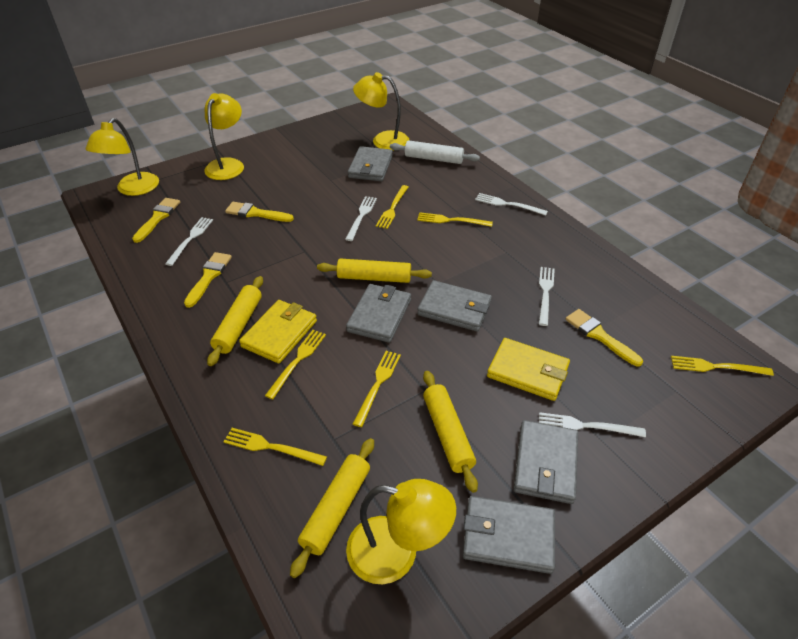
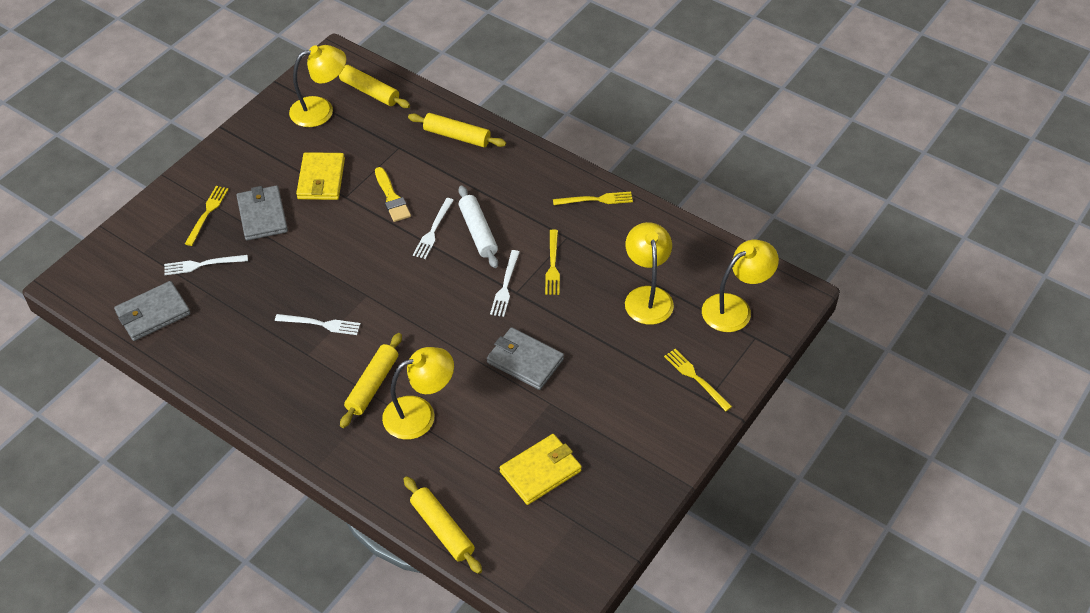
grey wallet: 5 -> 3
white fork: 5 -> 4
yellow brush: 4 -> 1
yellow fork: 6 -> 4

